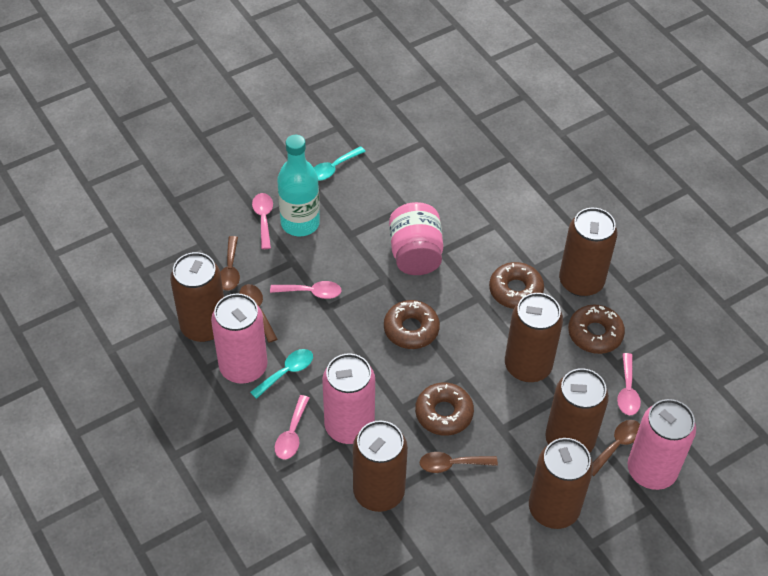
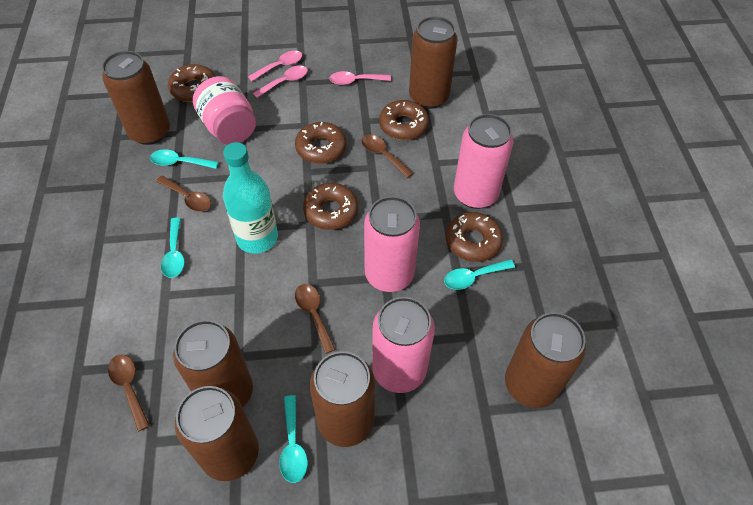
brown donut: 4 -> 5
pink spoon: 4 -> 3
turquoise spoon: 2 -> 4

